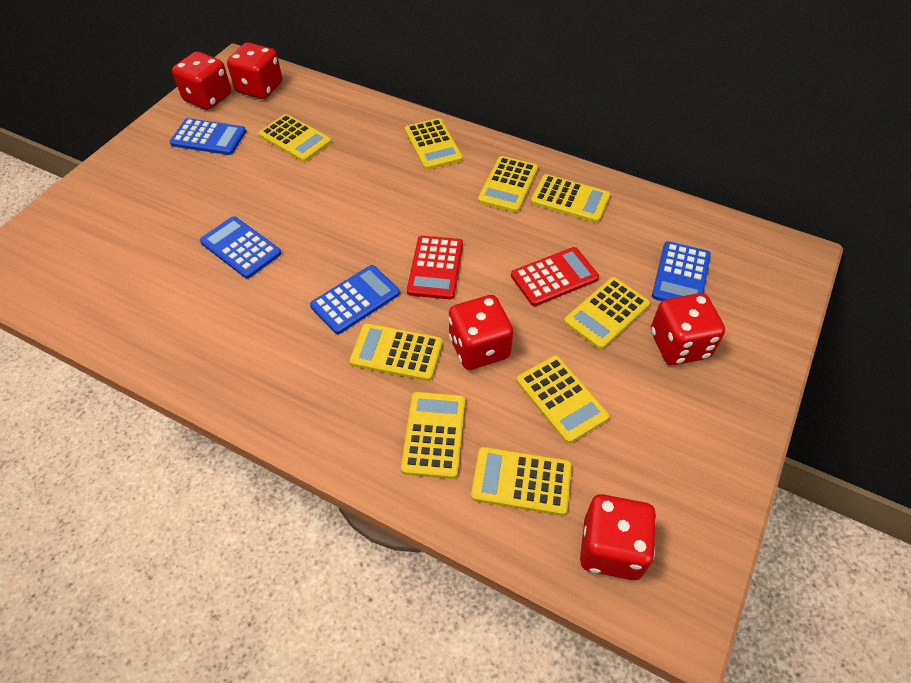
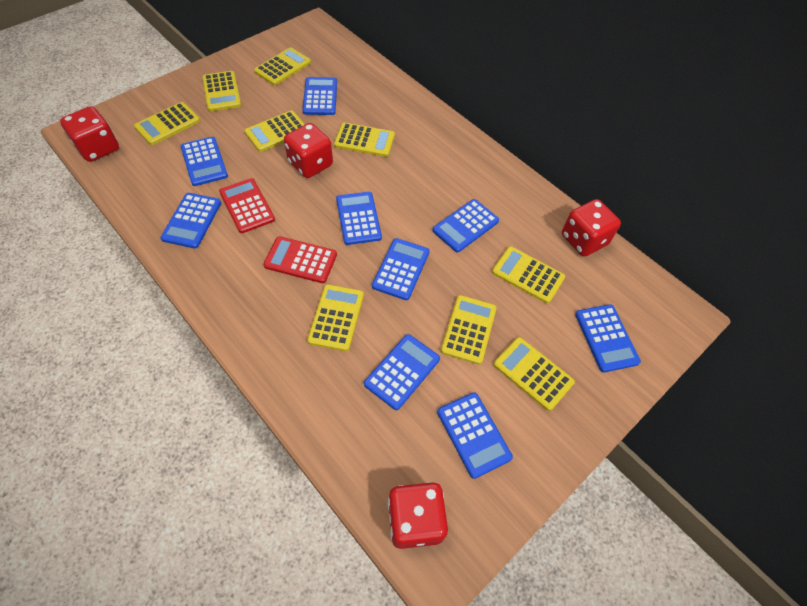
blue calculator: 4 -> 9
red dice: 5 -> 4

